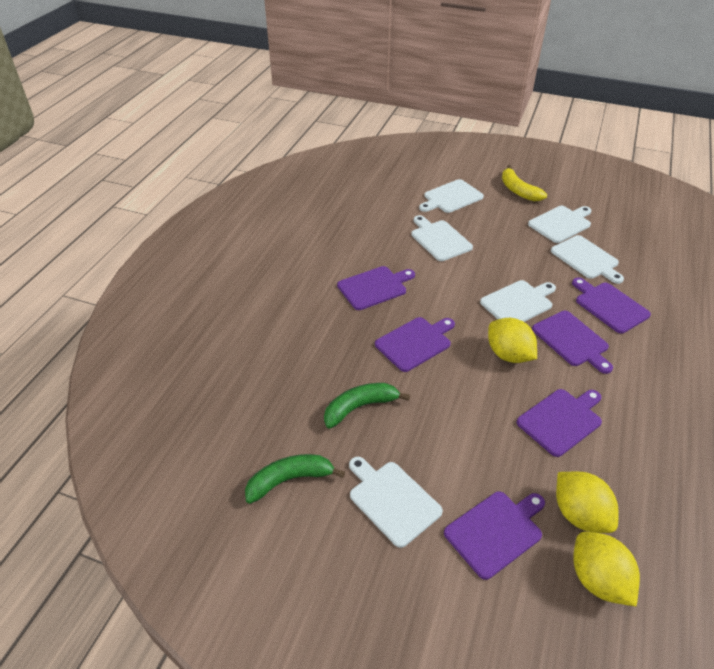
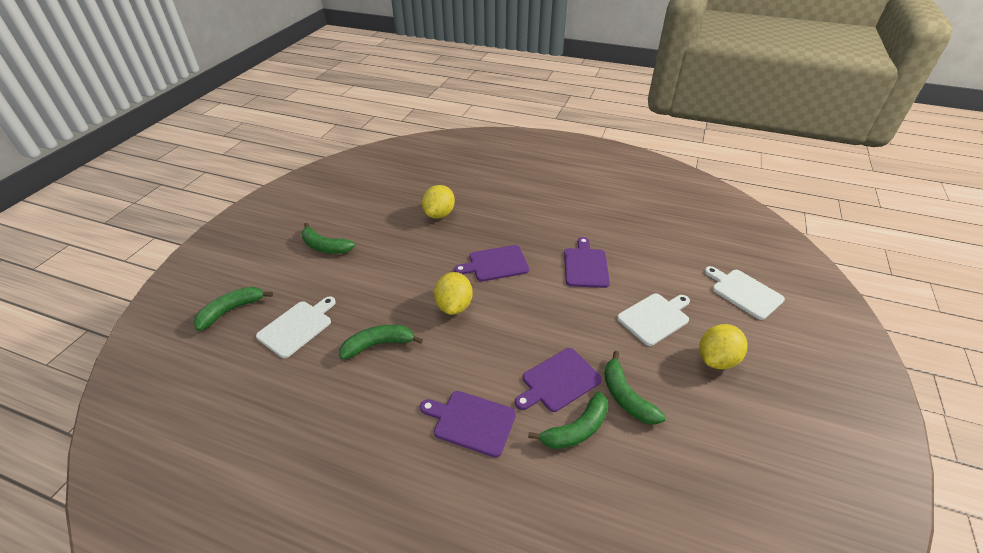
green banana: 2 -> 5
purple cutting board: 6 -> 4
white cutting board: 6 -> 3
yellow banana: 1 -> 0

